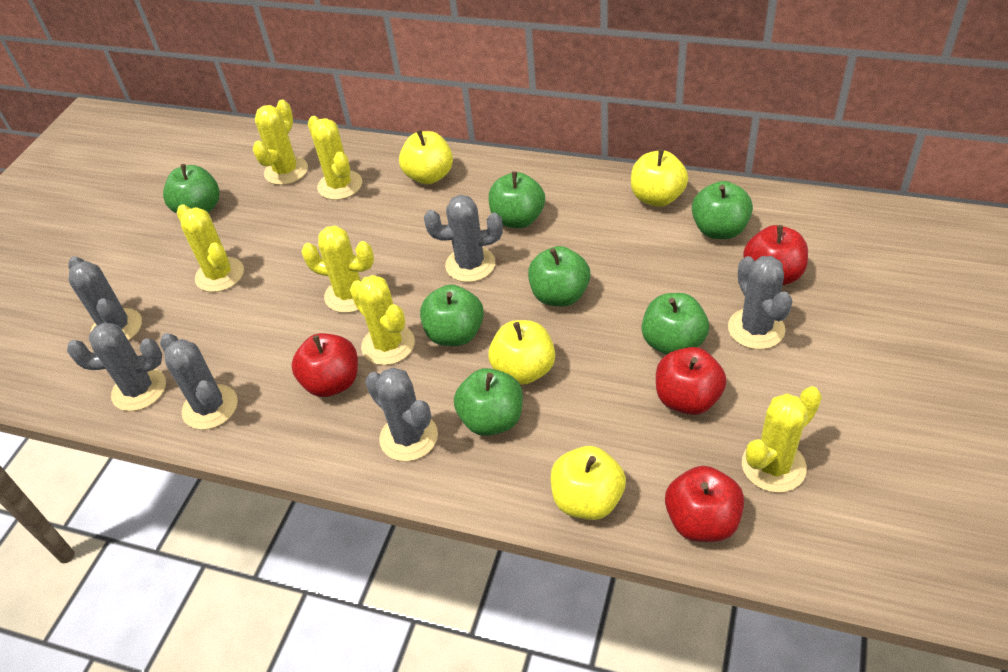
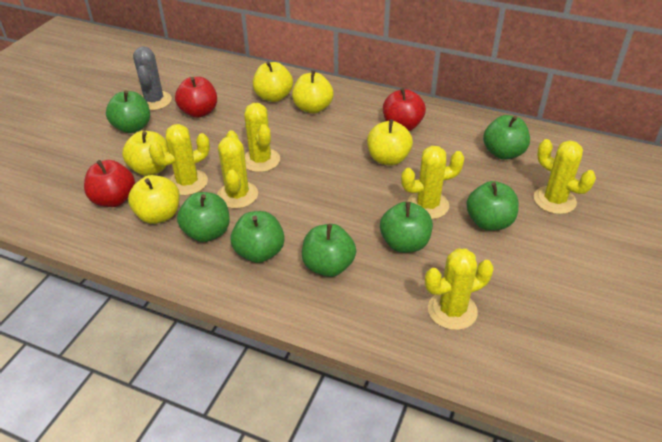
grey cactus: 6 -> 1
red apple: 4 -> 3
yellow apple: 4 -> 5

